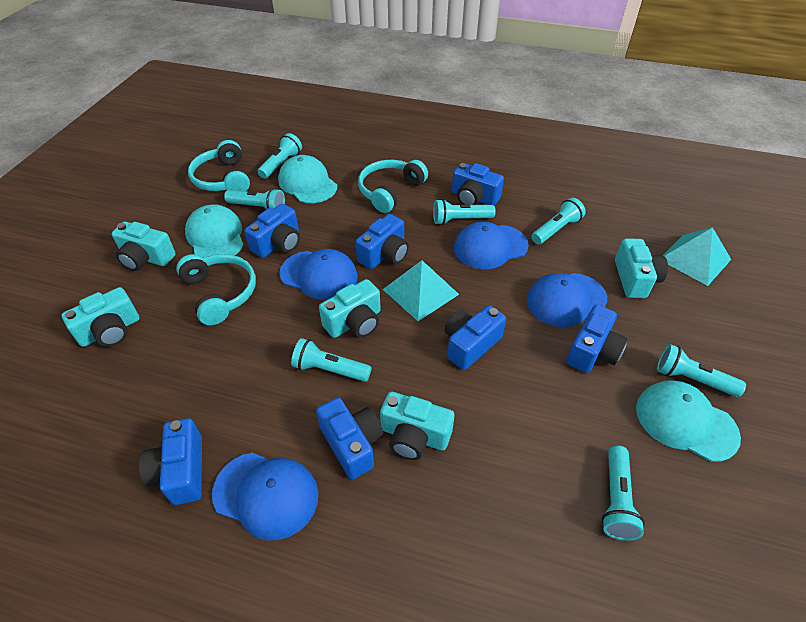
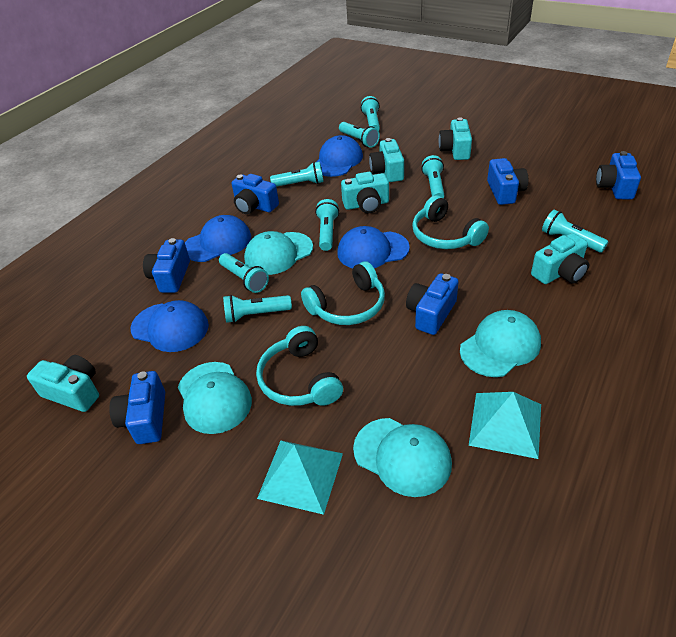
blue camera: 7 -> 6
turquoise cap: 3 -> 4
turquoise flashlight: 7 -> 8

